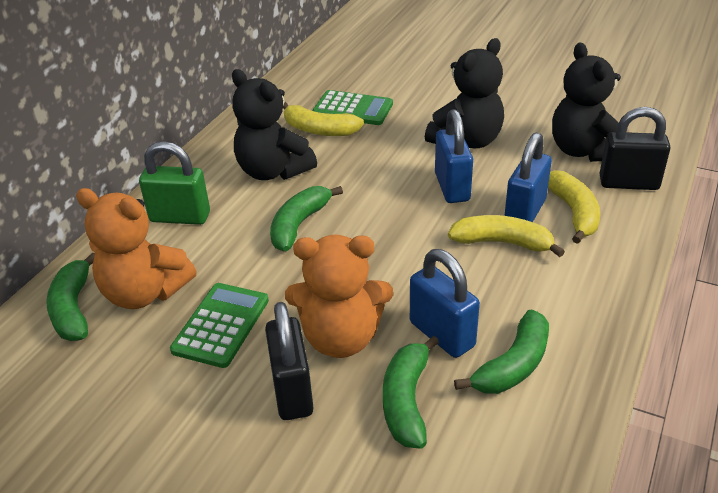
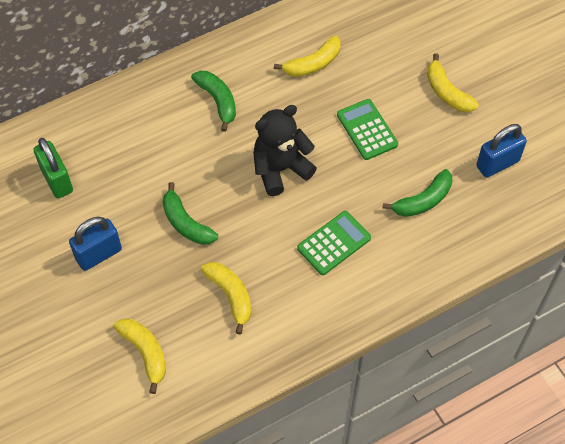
black padlock: 2 -> 0
black teddy bear: 3 -> 1
blue padlock: 3 -> 2
green banana: 4 -> 3
orange teddy bear: 2 -> 0
yellow banana: 3 -> 4

